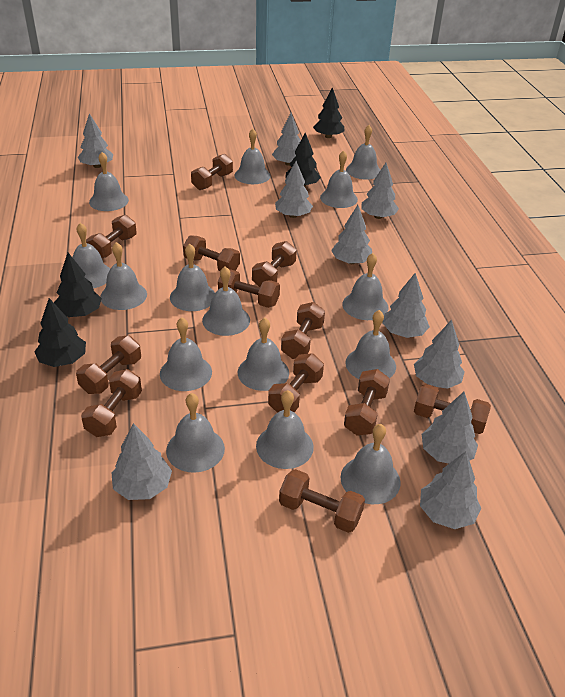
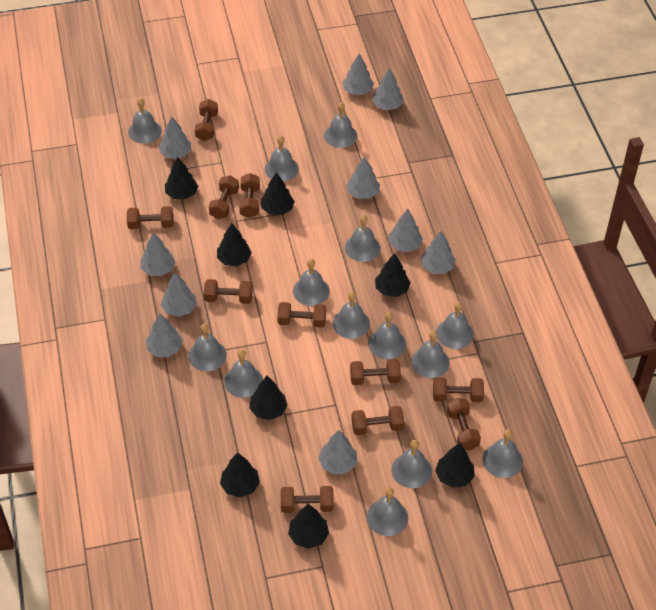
black tree: 4 -> 8
brown dumbbell: 12 -> 11
grey bell: 15 -> 14

